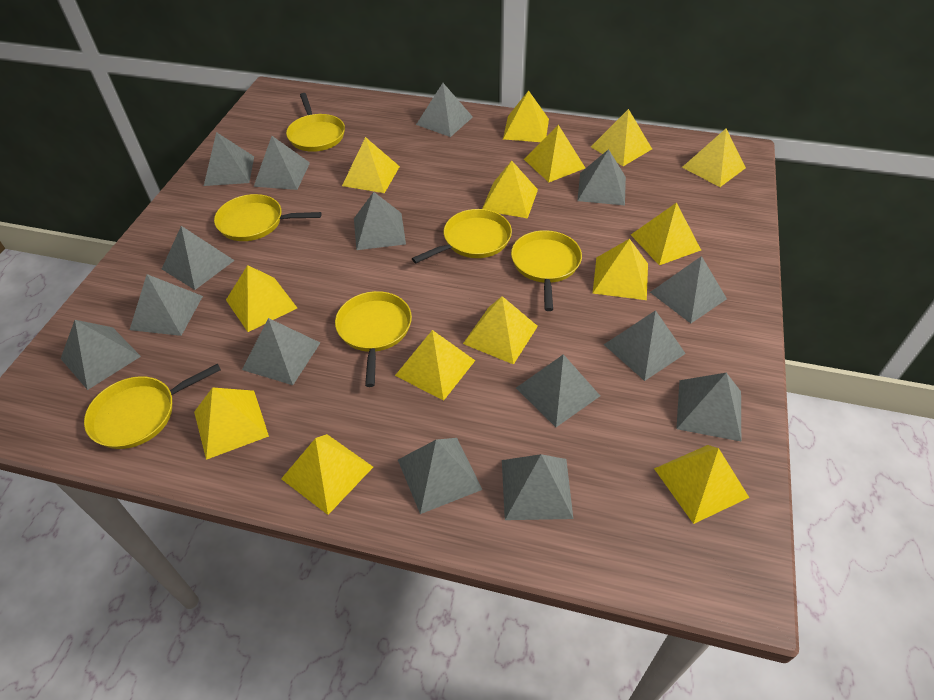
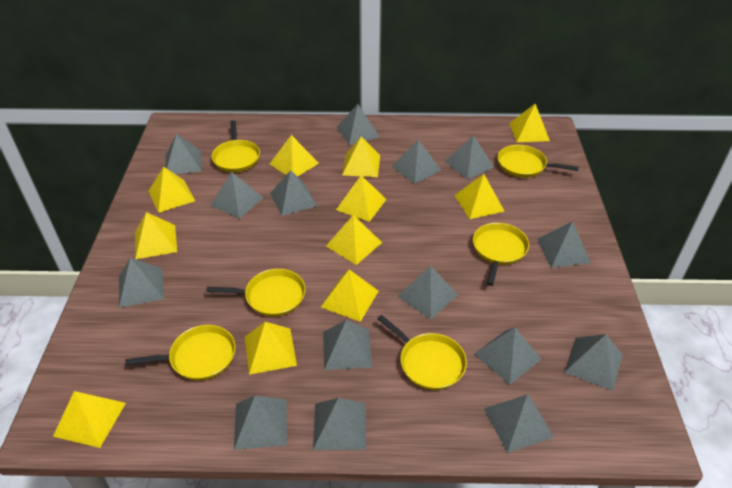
yellow pyramid: 14 -> 11

